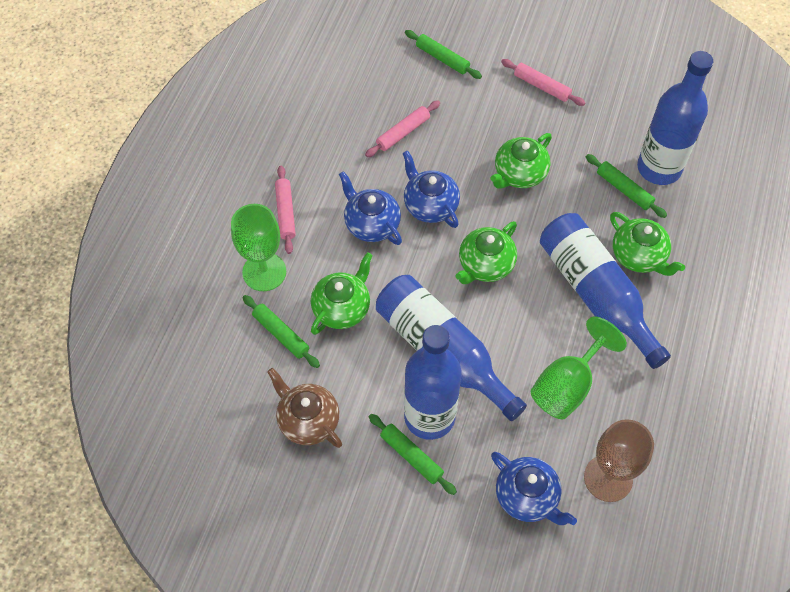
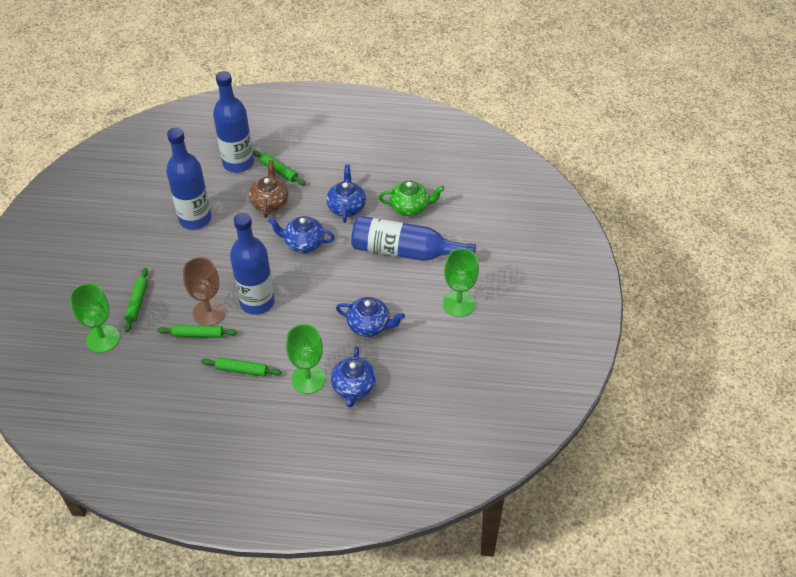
blue teapot: 3 -> 4
green goblet: 2 -> 3
green teapot: 4 -> 1
pink rolling pin: 3 -> 0

